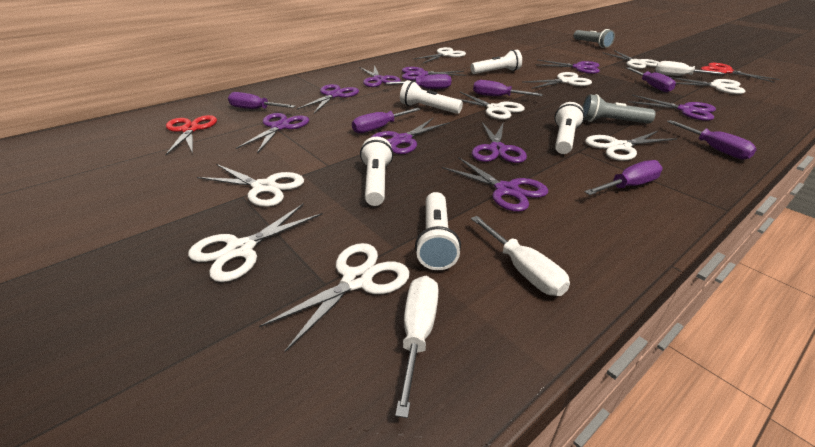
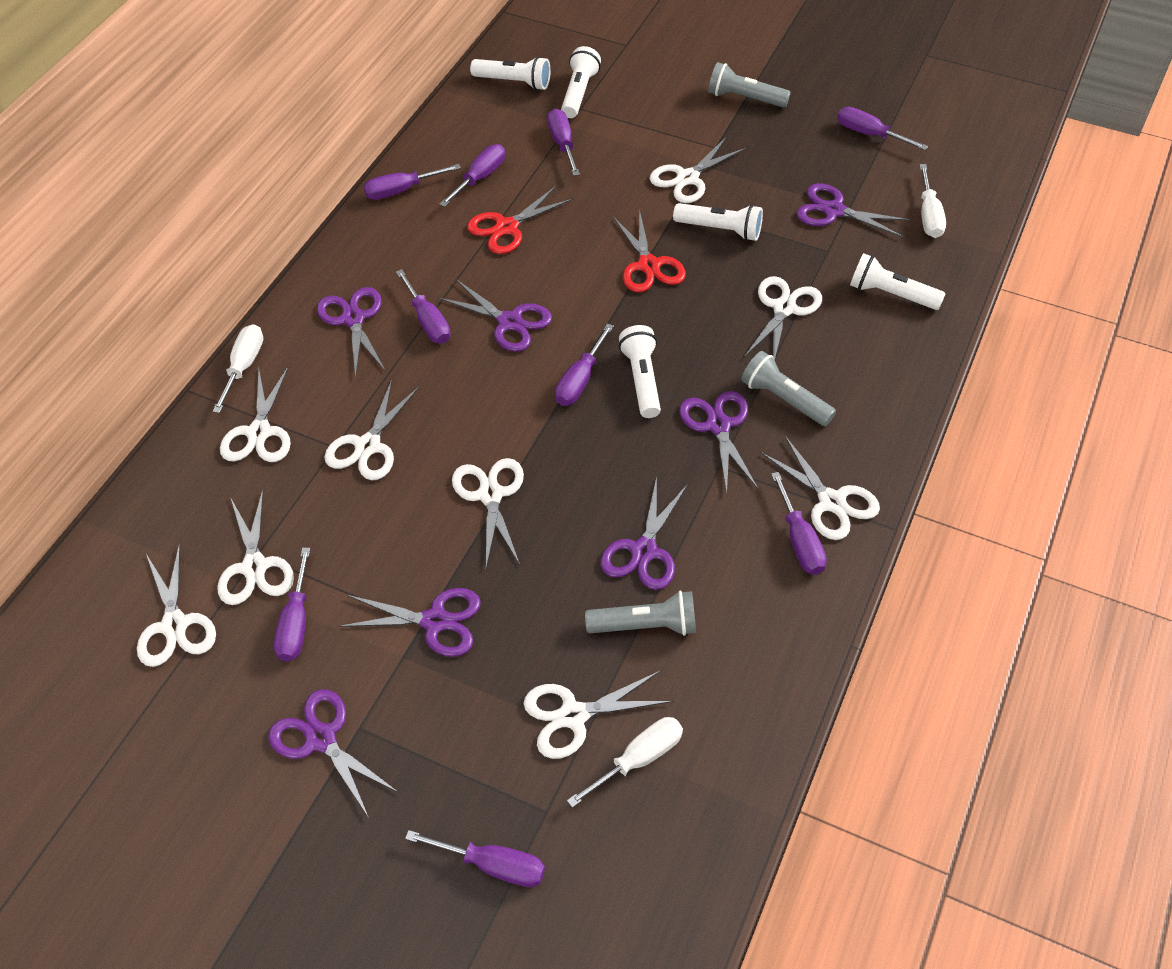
grey flashlight: 2 -> 3
purple scissors: 9 -> 7
purple screwdriver: 7 -> 9

